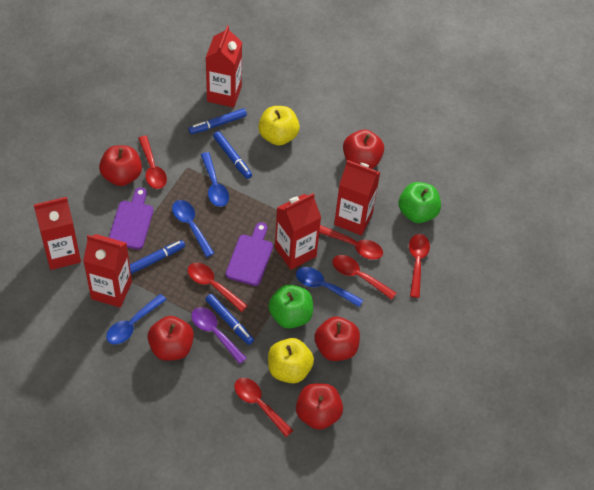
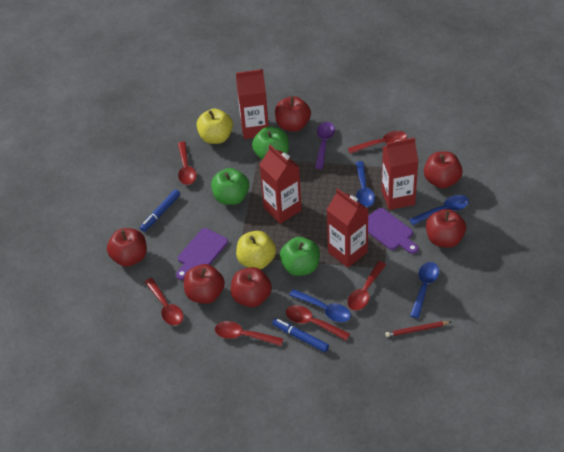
blue marker: 4 -> 2
green apple: 2 -> 3
red apple: 5 -> 6
red carton: 5 -> 4
red pencil: 0 -> 1

